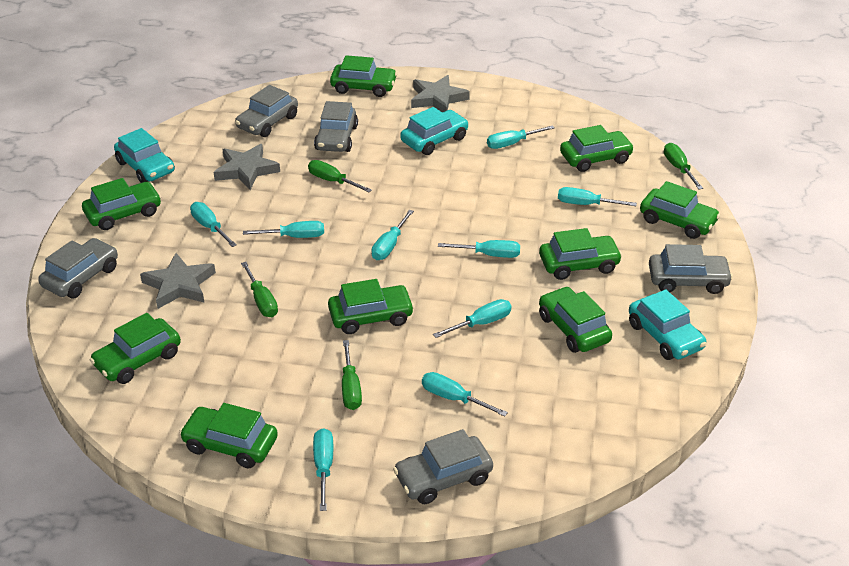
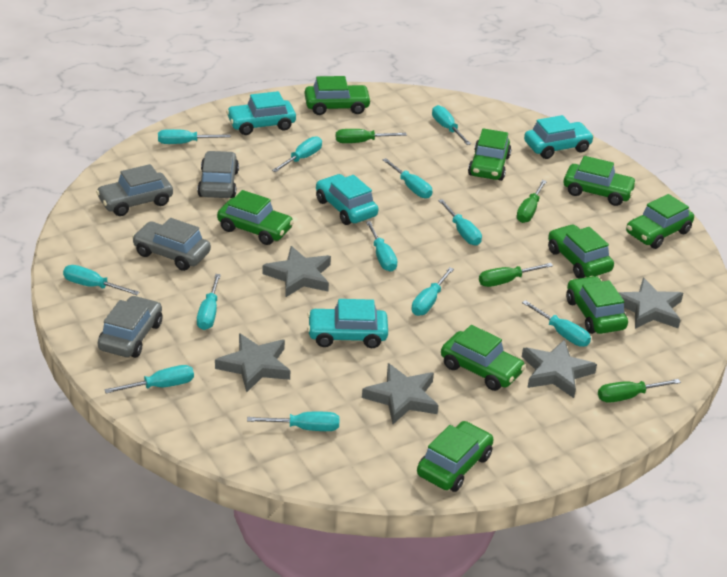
grey car: 5 -> 4
grey star: 3 -> 5
turquoise car: 3 -> 4
turquoise screwdriver: 9 -> 12

